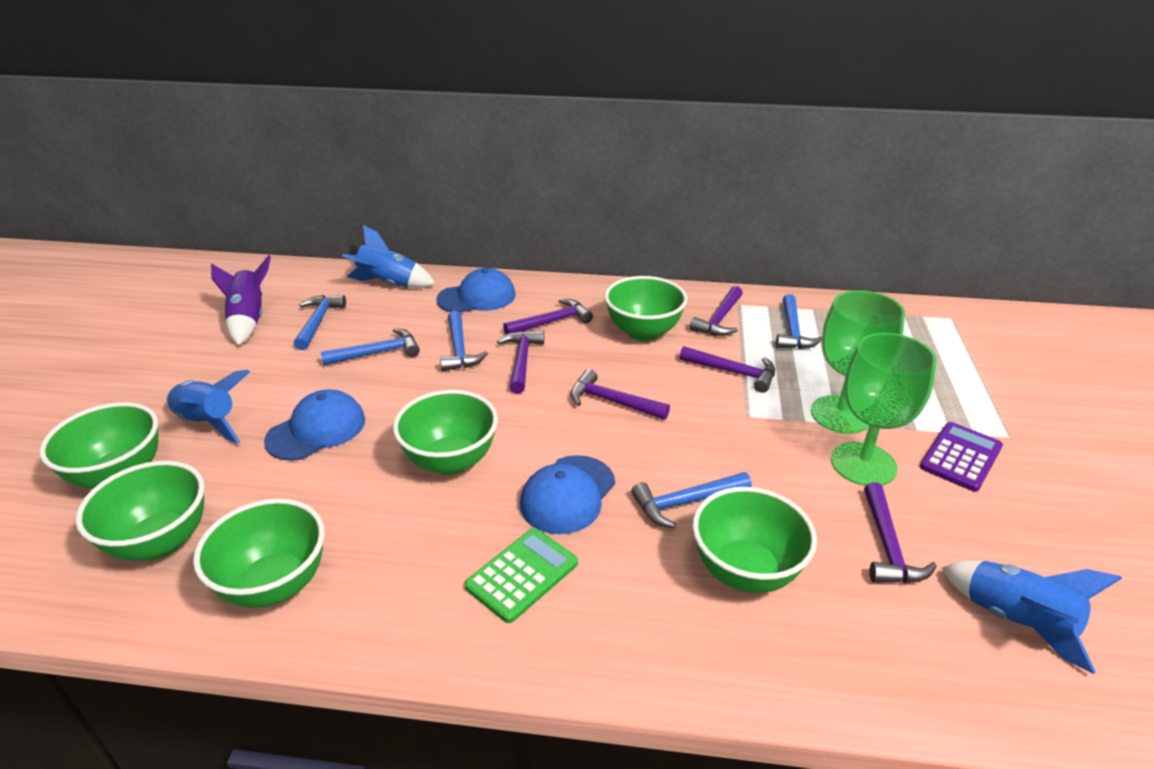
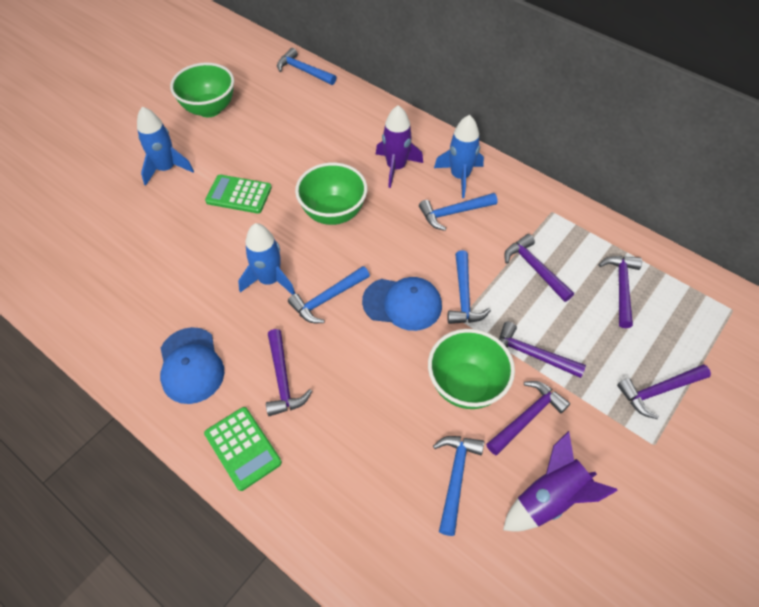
blue cap: 3 -> 2
green bowl: 6 -> 3
green calculator: 1 -> 2
green goblet: 2 -> 0
purple calculator: 1 -> 0
purple rocket: 1 -> 2

